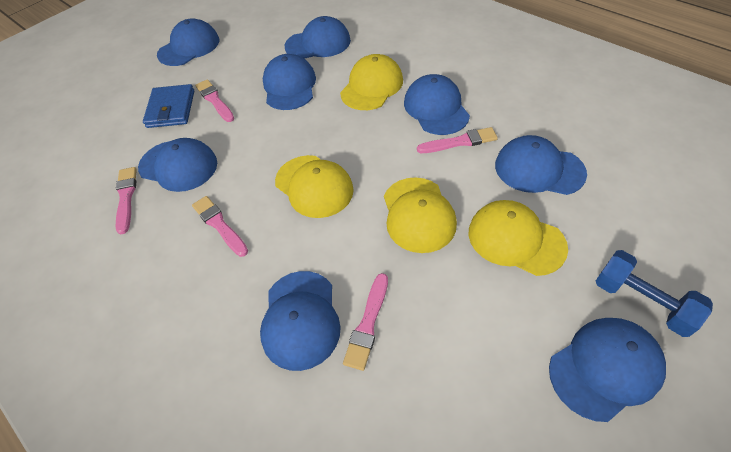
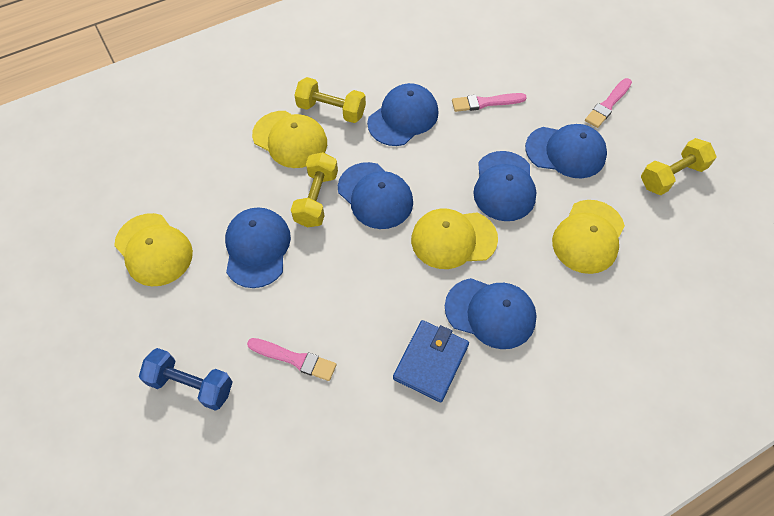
blue cap: 8 -> 6
pink brush: 5 -> 3
yellow dumbbell: 0 -> 3

